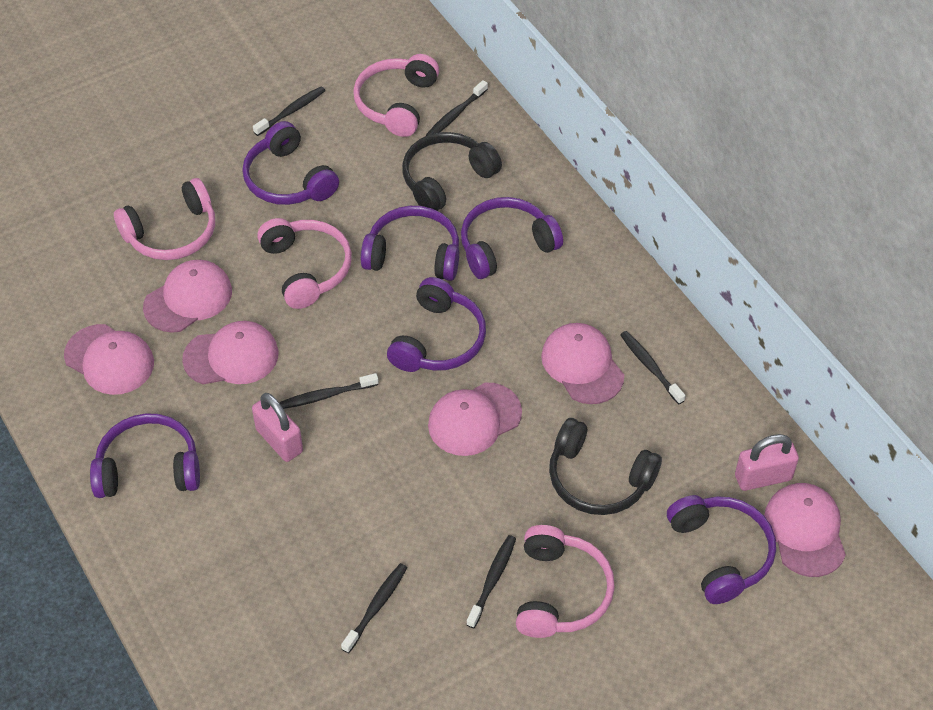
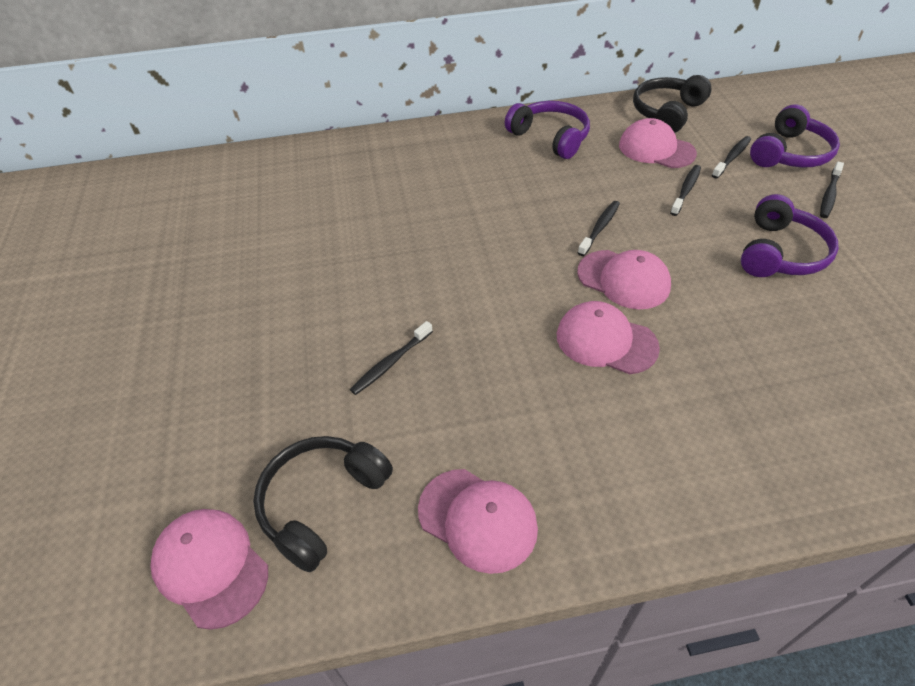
black toothbrush: 6 -> 5
pink cap: 6 -> 5
pink headphones: 4 -> 0
pink padlock: 2 -> 0
purple headphones: 6 -> 3

